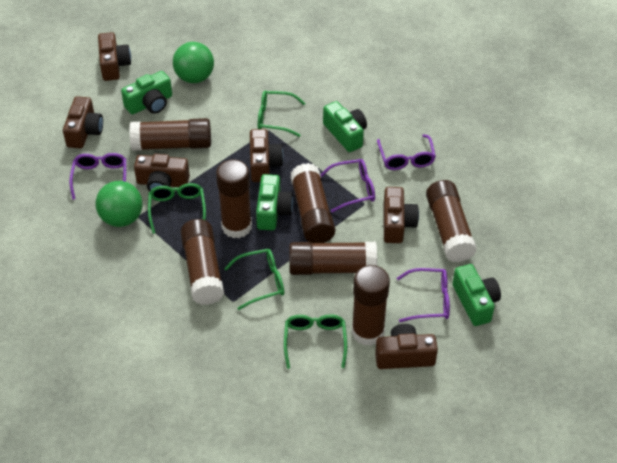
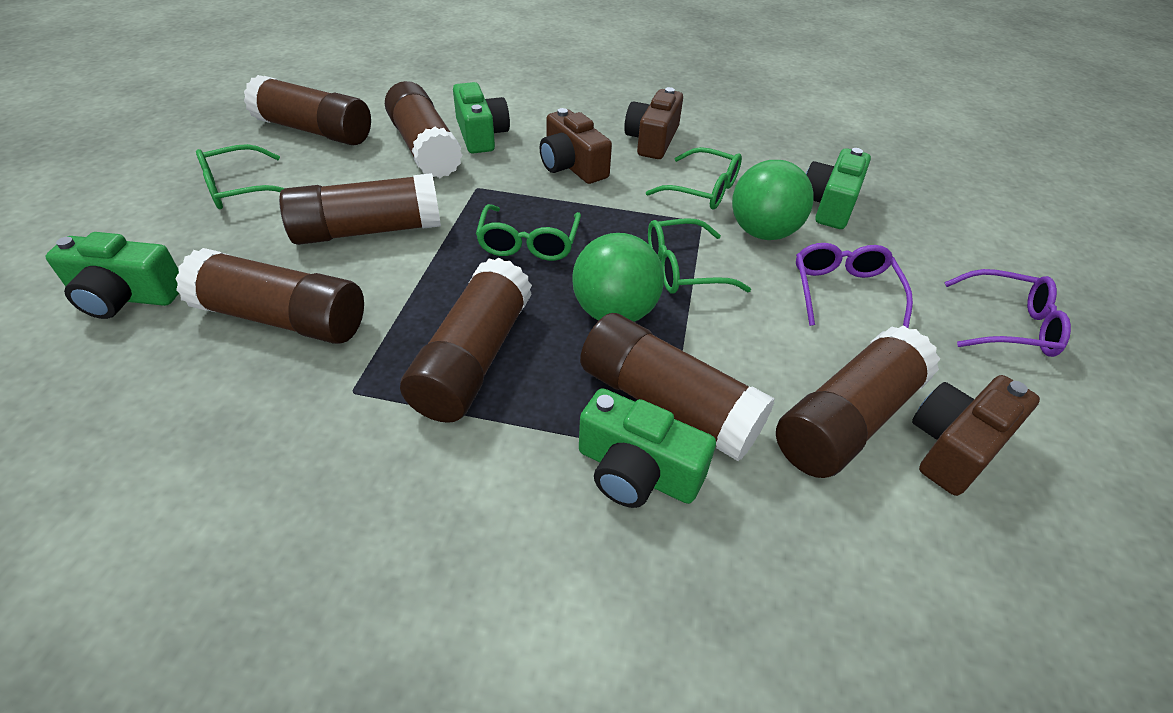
brown camera: 6 -> 3
purple glasses: 4 -> 2

